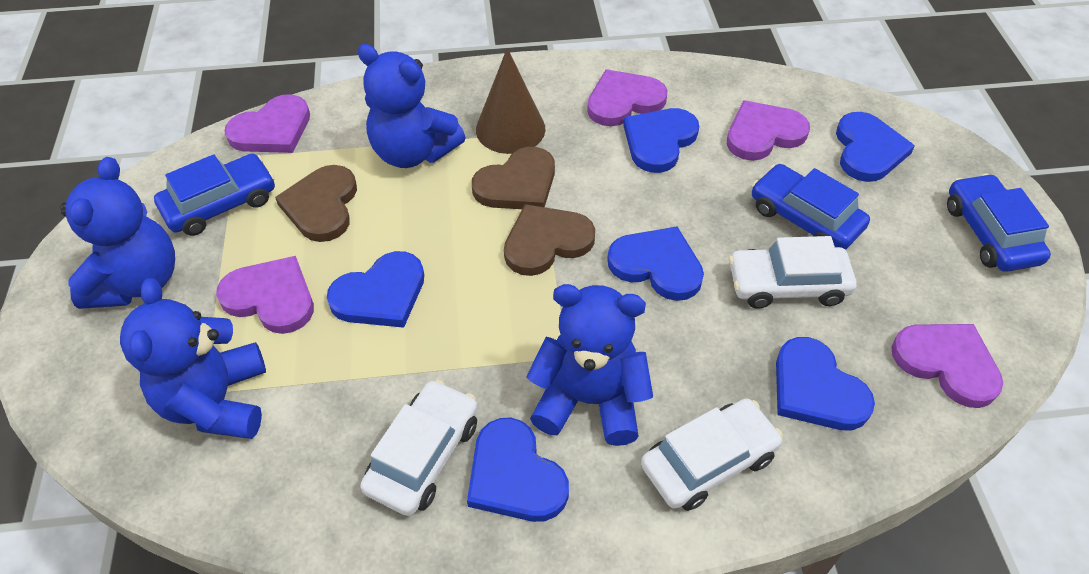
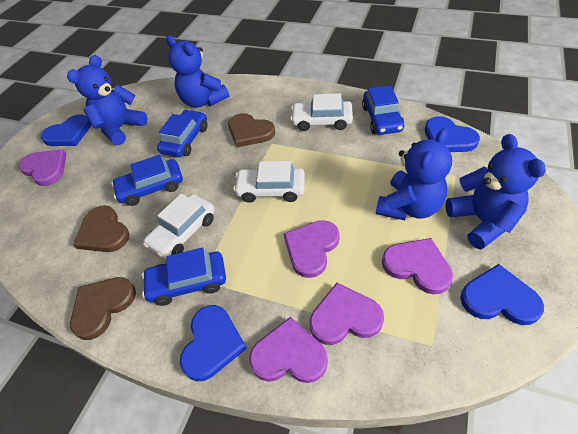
blue car: 3 -> 4
blue heart: 6 -> 4
brown cone: 1 -> 0

